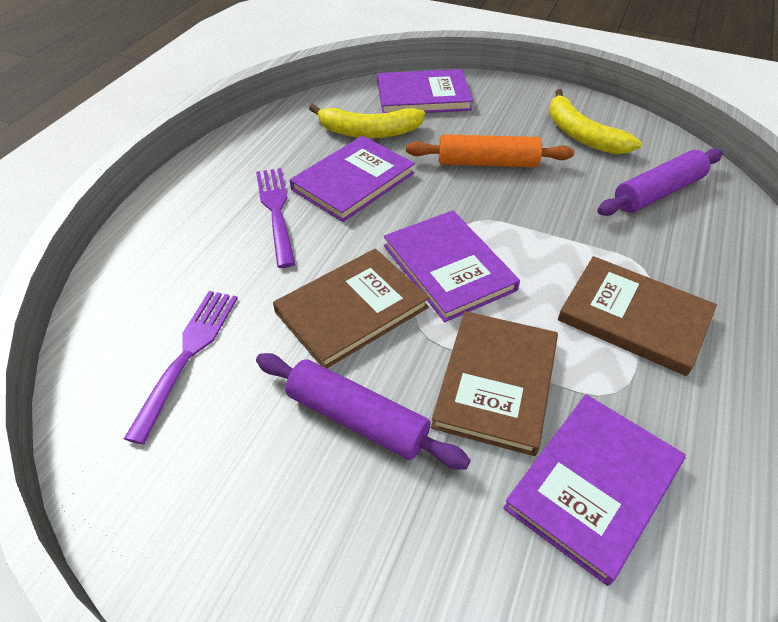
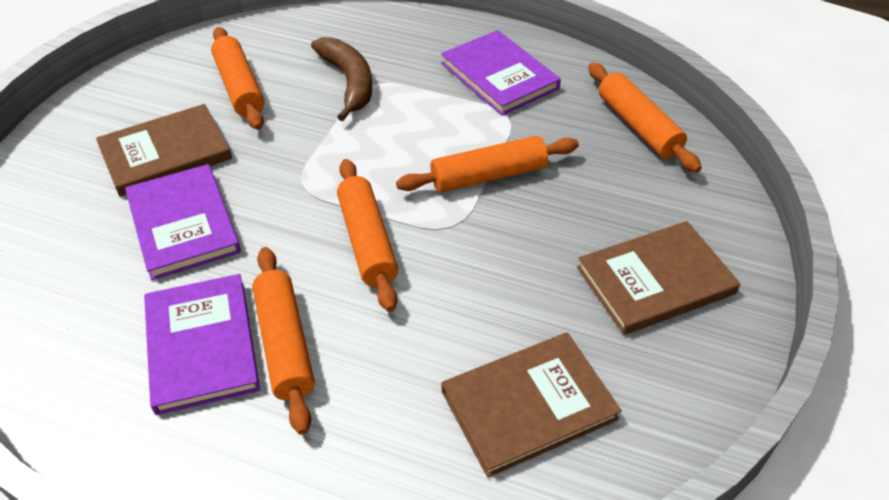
brown banana: 0 -> 1
orange rolling pin: 1 -> 5
purple book: 4 -> 3
purple fork: 2 -> 0
purple rolling pin: 2 -> 0
yellow banana: 2 -> 0

